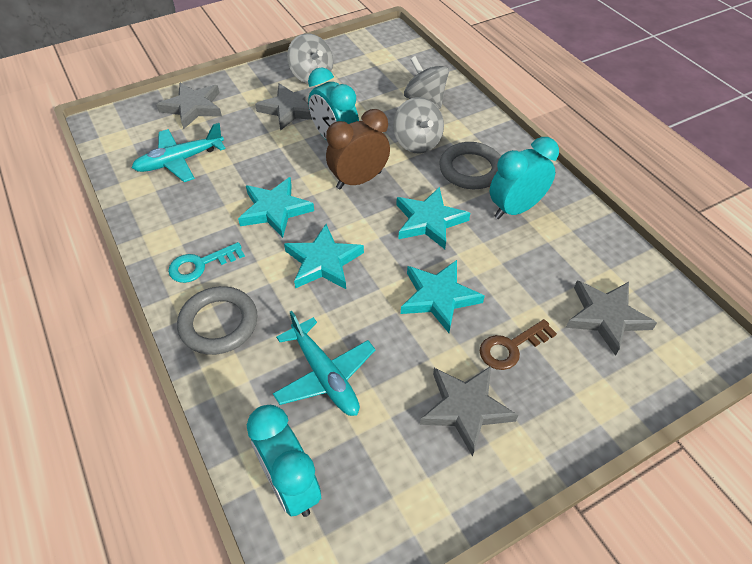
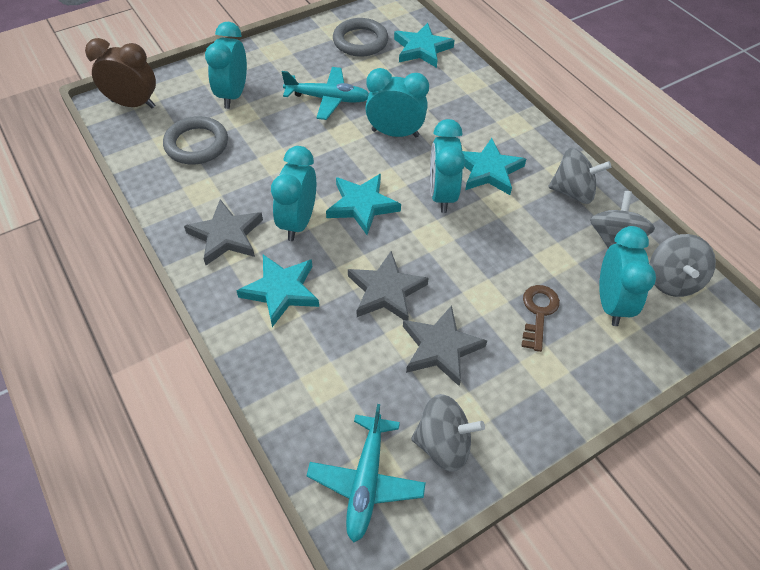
grey spinning top: 3 -> 4
grey star: 4 -> 3
turquoise clock: 3 -> 5
turquoise key: 1 -> 0

